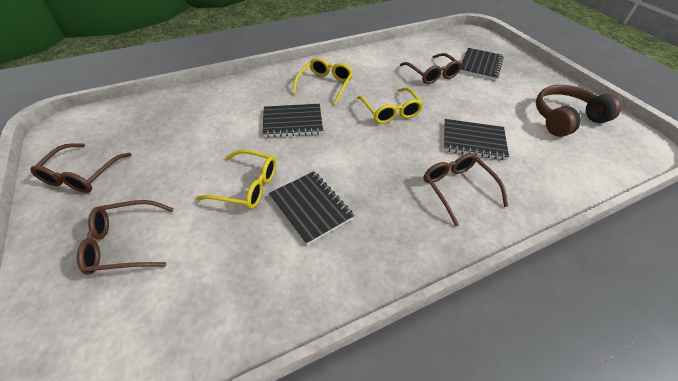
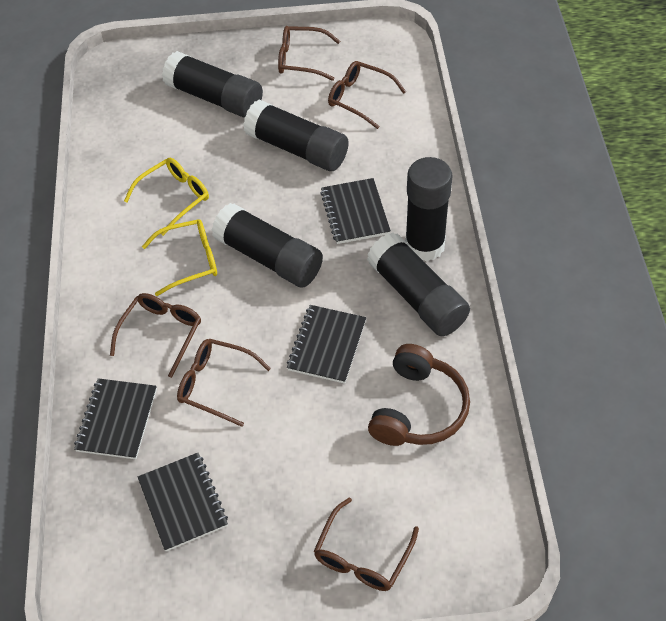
black glue stick: 0 -> 5
brown glasses: 4 -> 5
yellow glasses: 3 -> 2

